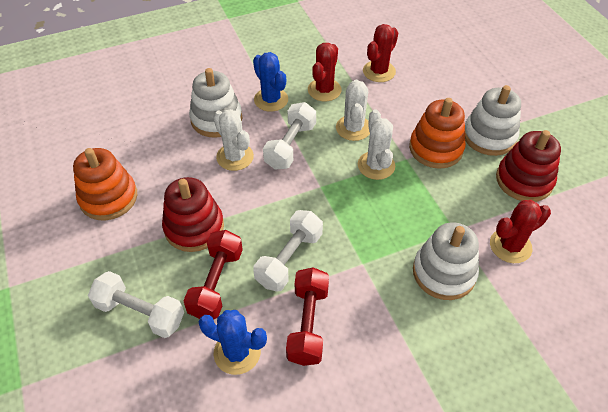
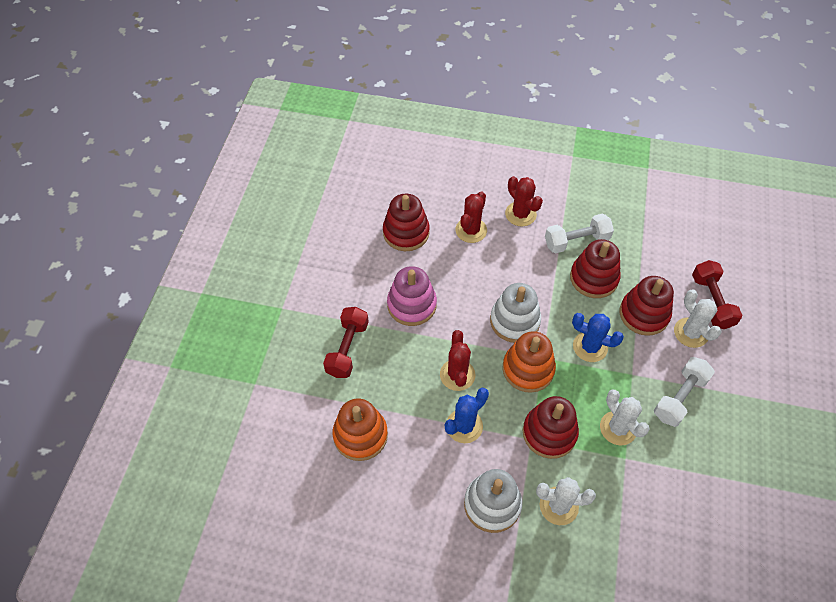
pink stacking toy: 0 -> 1
red stacking toy: 2 -> 4
white dumbbell: 3 -> 2
white stacking toy: 3 -> 2

